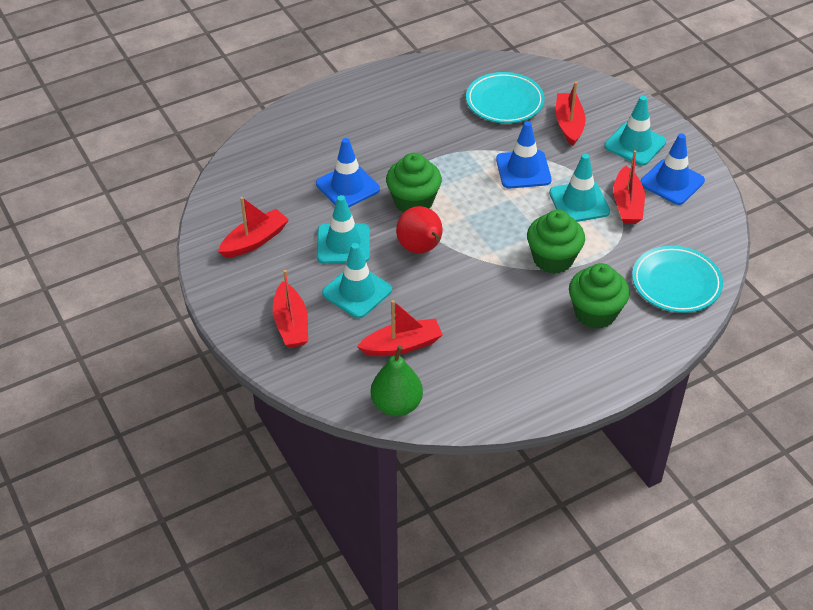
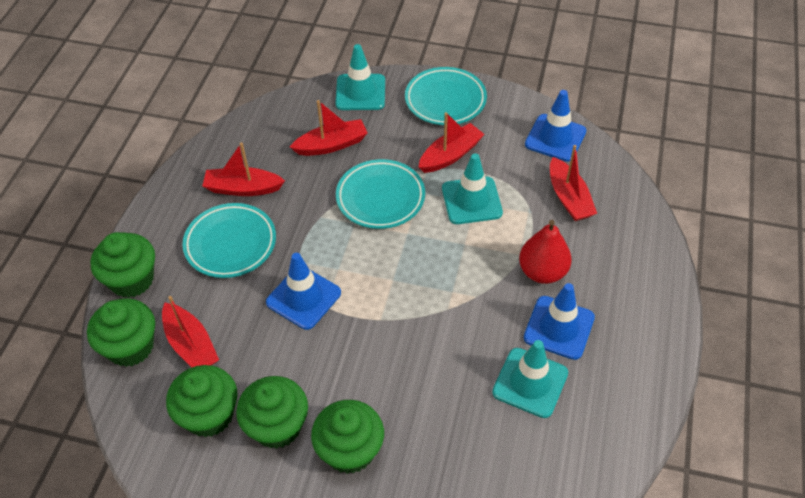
green cupcake: 3 -> 5
green pear: 1 -> 0
turquoise plate: 2 -> 3
turquoise traffic cone: 4 -> 3

